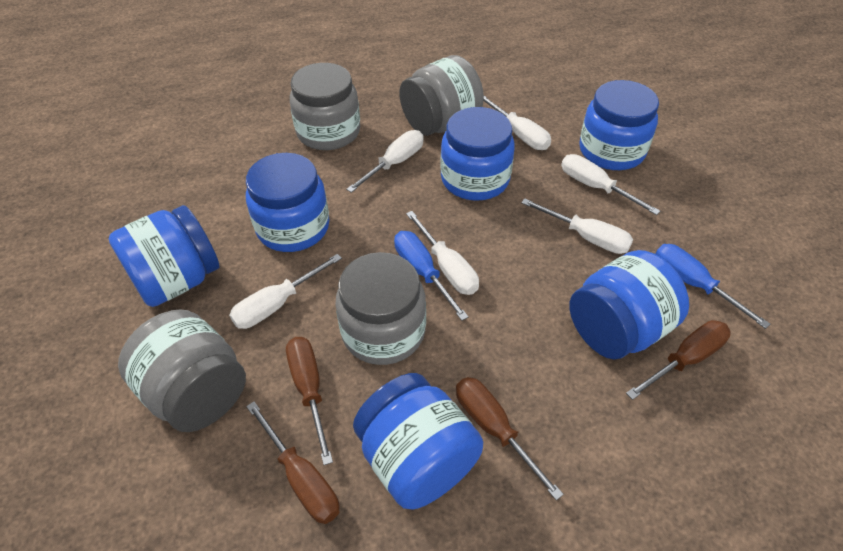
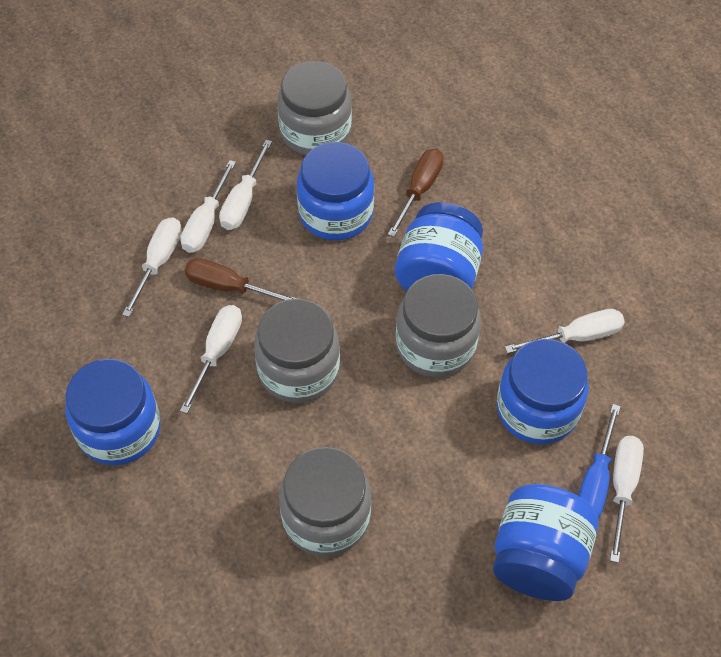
blue jar: 6 -> 5
blue screwdriver: 2 -> 1
brown screwdriver: 4 -> 2

